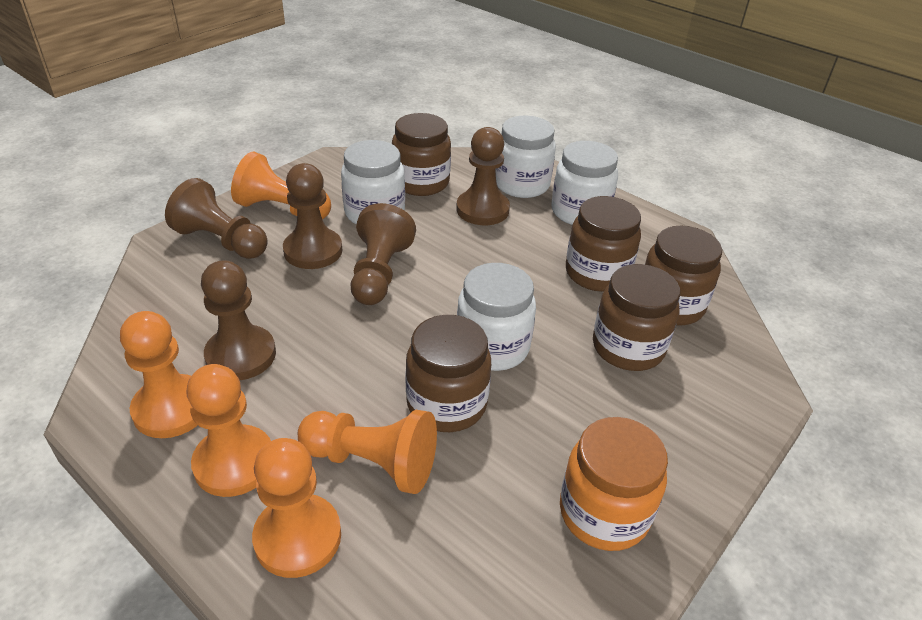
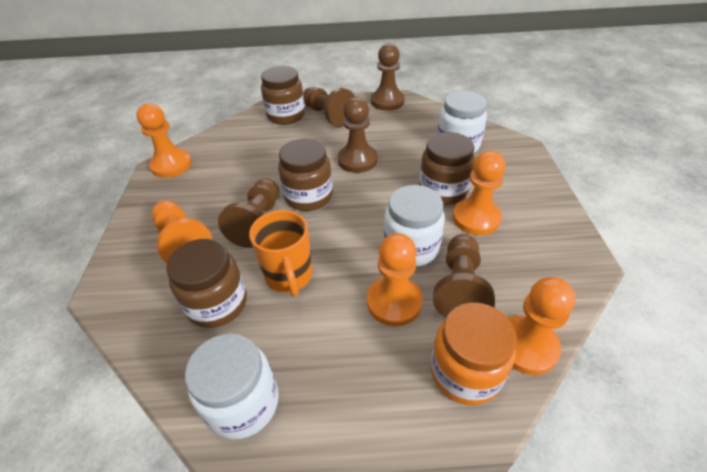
brown jar: 5 -> 4
orange mug: 0 -> 1
white jar: 4 -> 3

